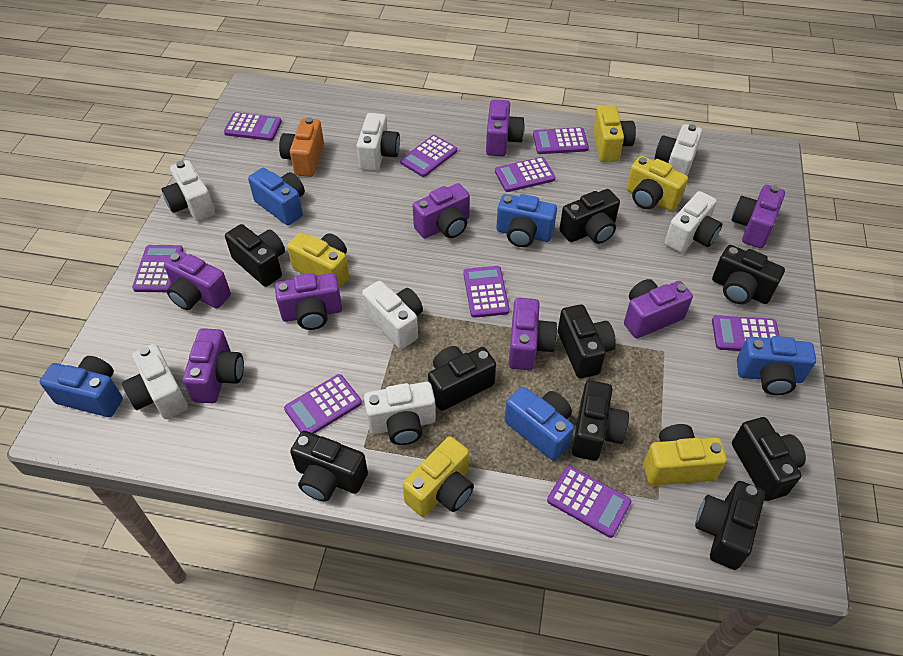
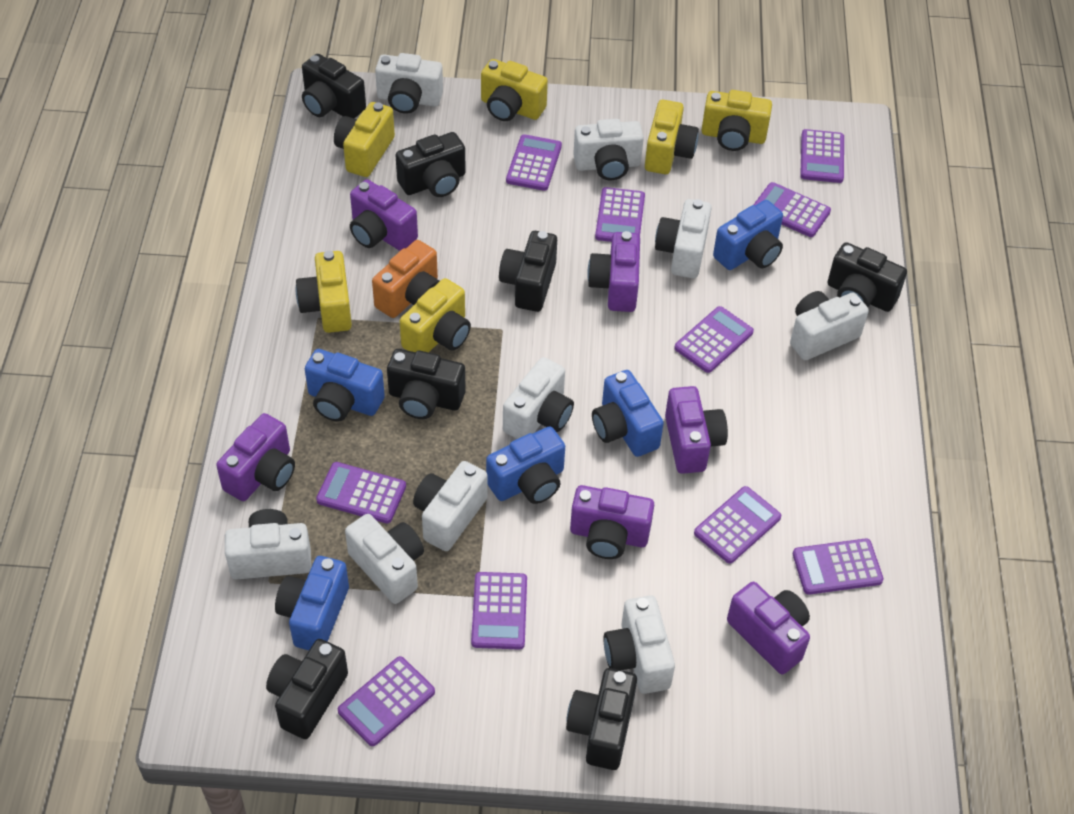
black camera: 9 -> 7
purple calculator: 9 -> 10
purple camera: 8 -> 6
white camera: 7 -> 9
yellow camera: 5 -> 6

